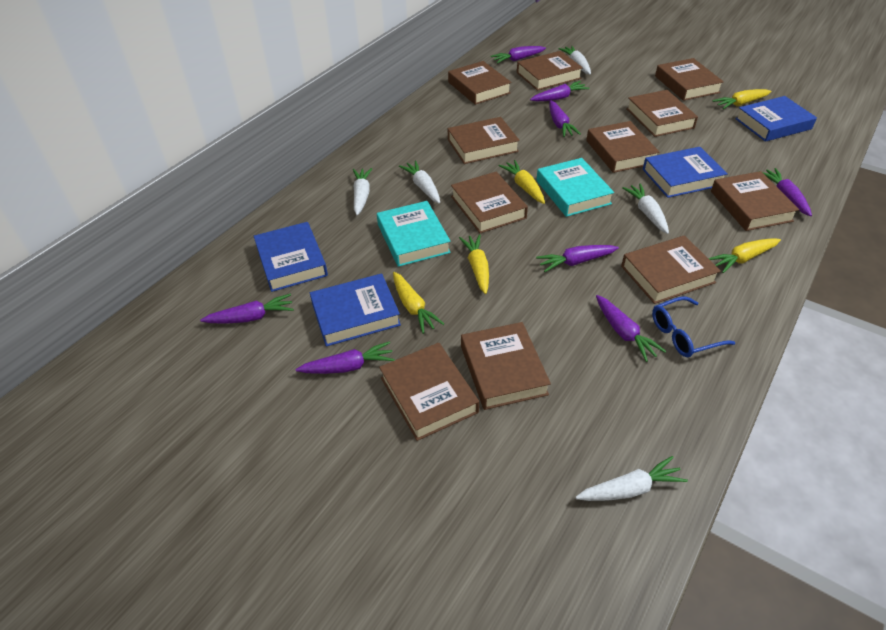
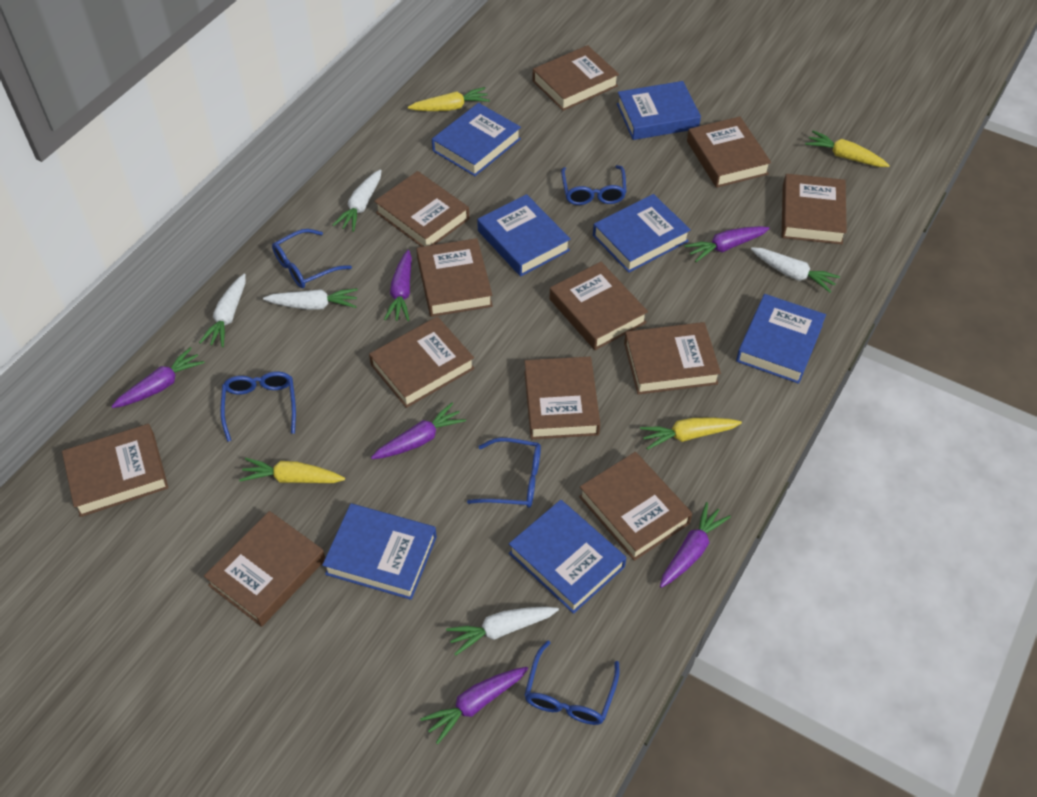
blue book: 4 -> 7
blue glasses: 1 -> 5
brown book: 11 -> 12
purple carrot: 8 -> 6
turquoise book: 2 -> 0
yellow carrot: 5 -> 4

